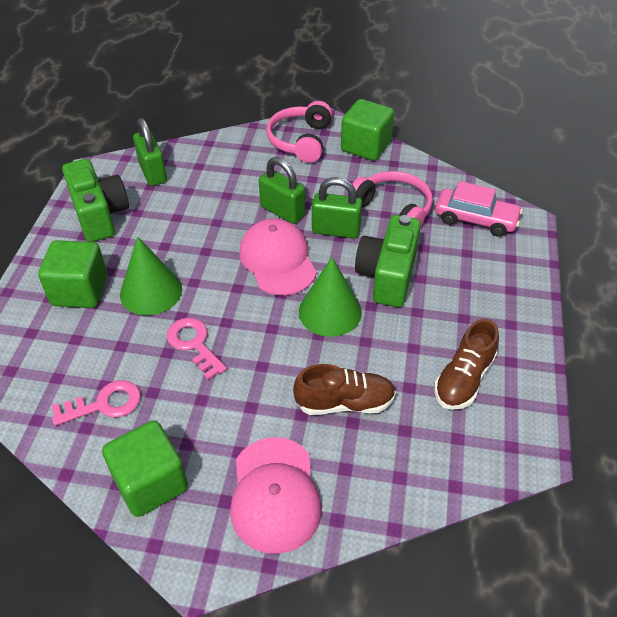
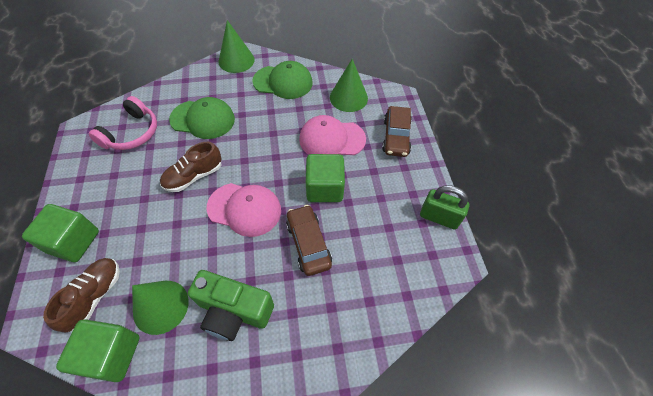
brown car: 0 -> 2
green camera: 2 -> 1
green cap: 0 -> 2
green cone: 2 -> 3
green padlock: 3 -> 1
pink car: 1 -> 0
pink headphones: 2 -> 1
pink key: 2 -> 0

